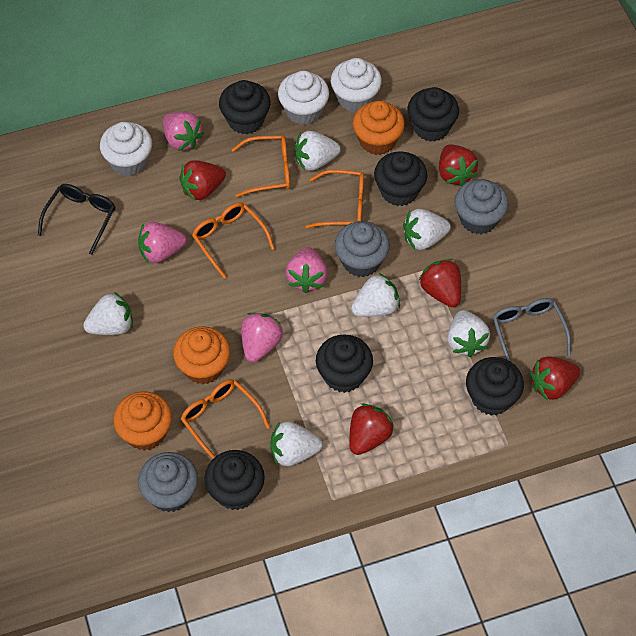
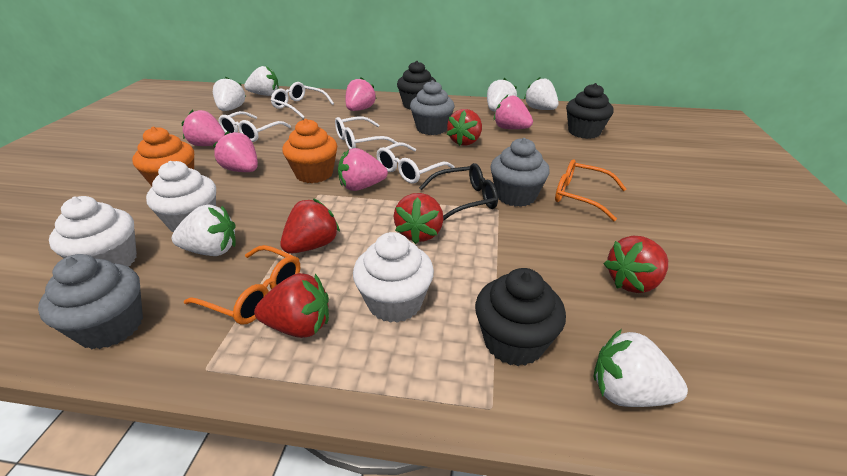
black cupcake: 6 -> 3
grey glasses: 1 -> 0
orange cupcake: 3 -> 2
orange glasses: 4 -> 2
pink strawberry: 4 -> 5
white glasses: 0 -> 4

